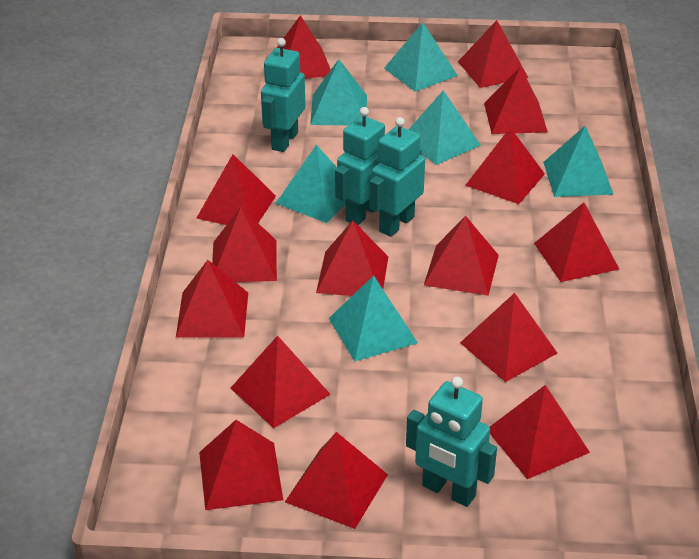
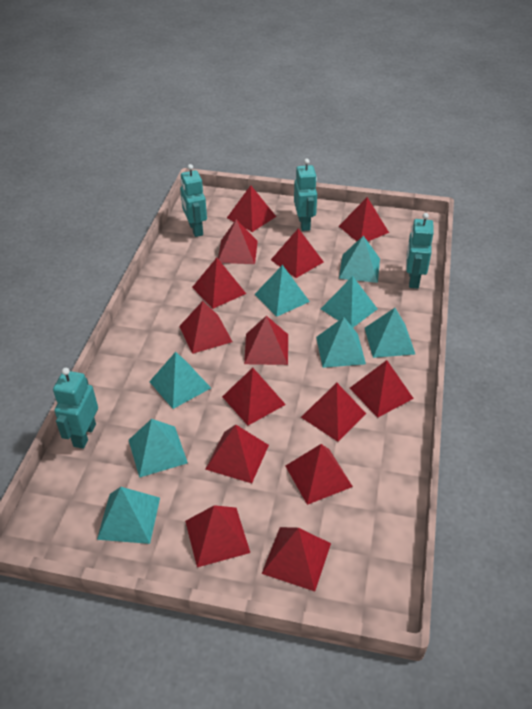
red pyramid: 15 -> 14
turquoise pyramid: 6 -> 8

